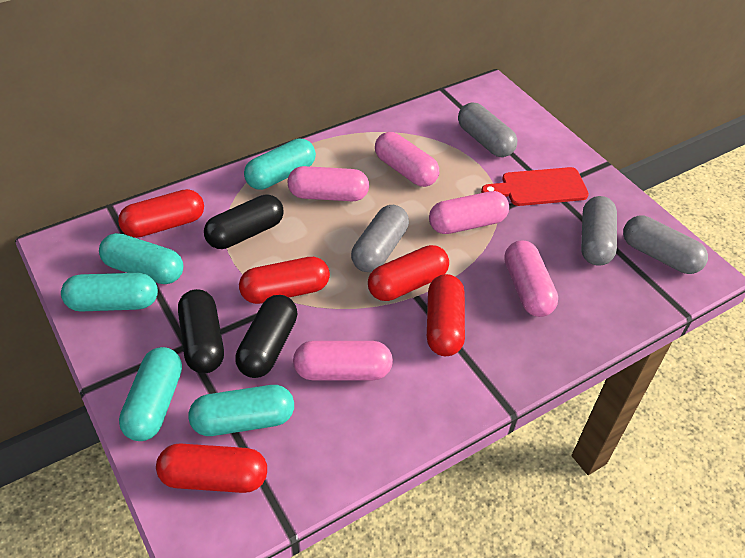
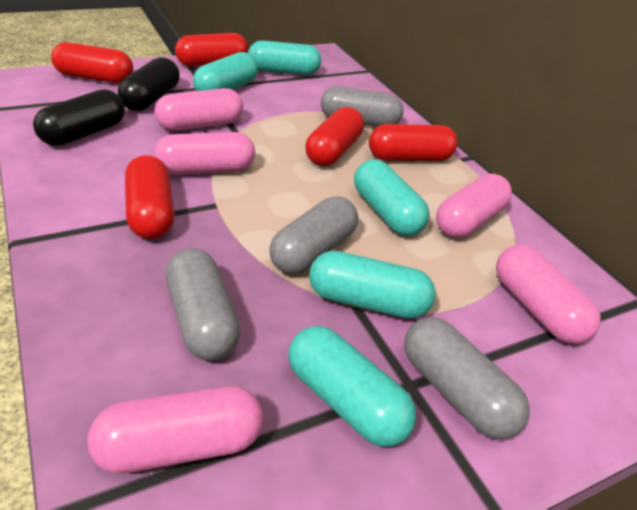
black capsule: 3 -> 2
red cutting board: 1 -> 0

